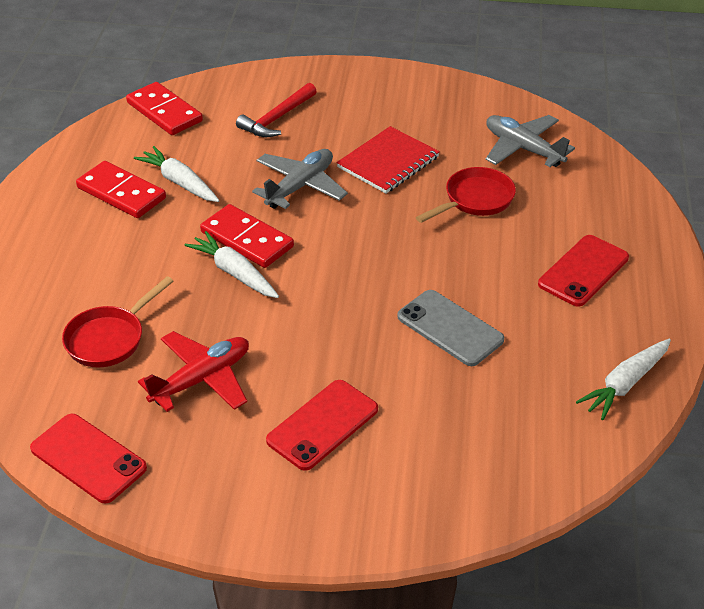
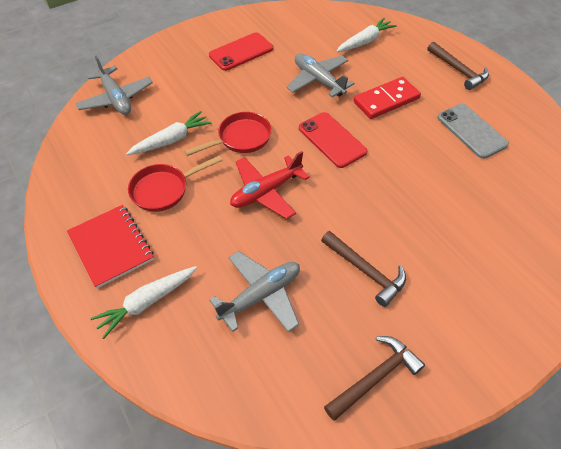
brown hammer: 0 -> 3
grey plane: 2 -> 3
red domino: 3 -> 1
red hammer: 1 -> 0
red phone: 3 -> 2

